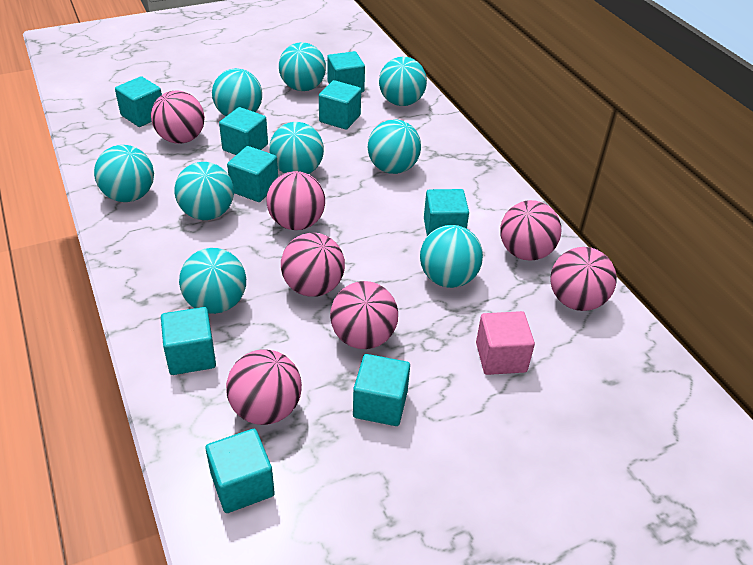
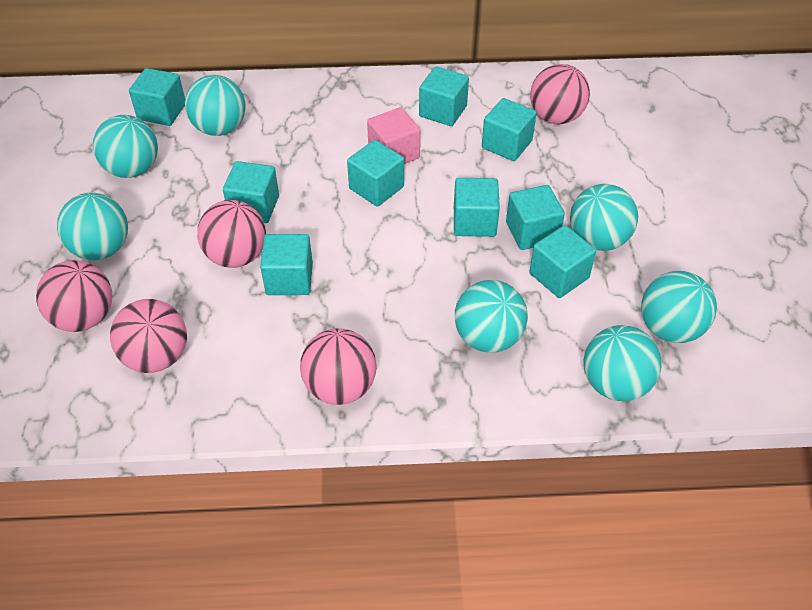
pink ball: 7 -> 5
turquoise ball: 9 -> 7

